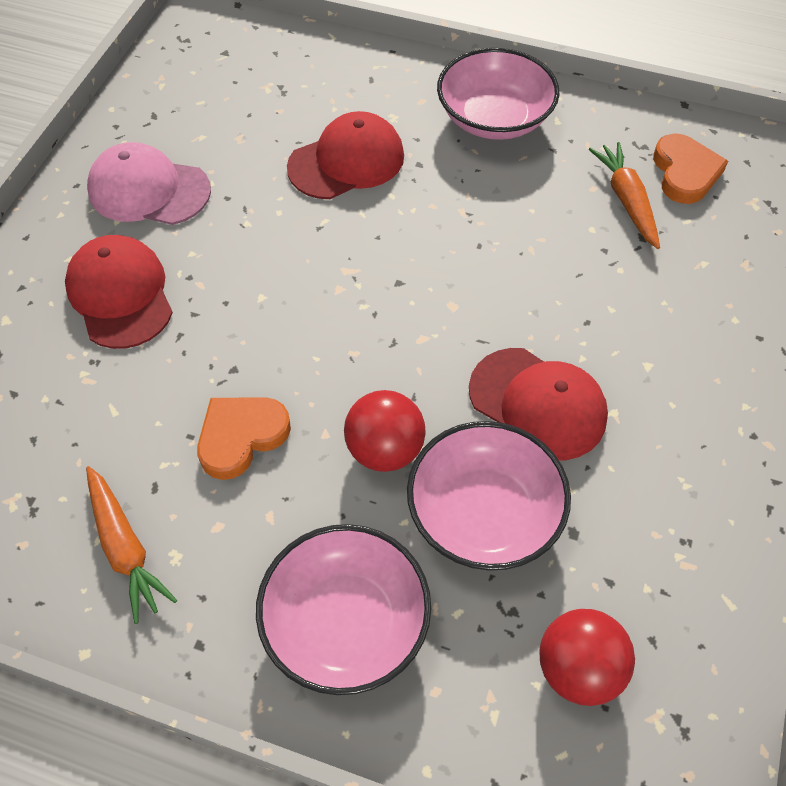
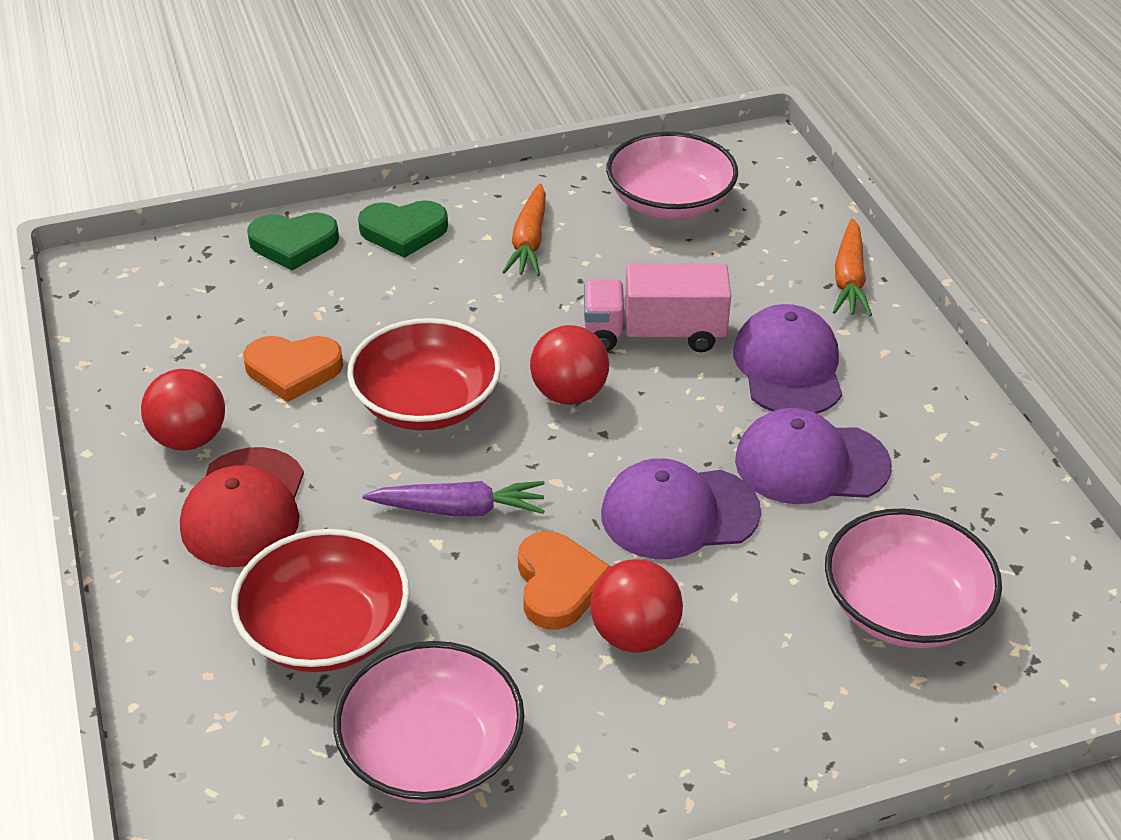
green heart: 0 -> 2
pink cap: 1 -> 0
pink truck: 0 -> 1
purple cap: 0 -> 3
purple carrot: 0 -> 1
red ball: 2 -> 3
red bowl: 0 -> 2
red cap: 3 -> 1

